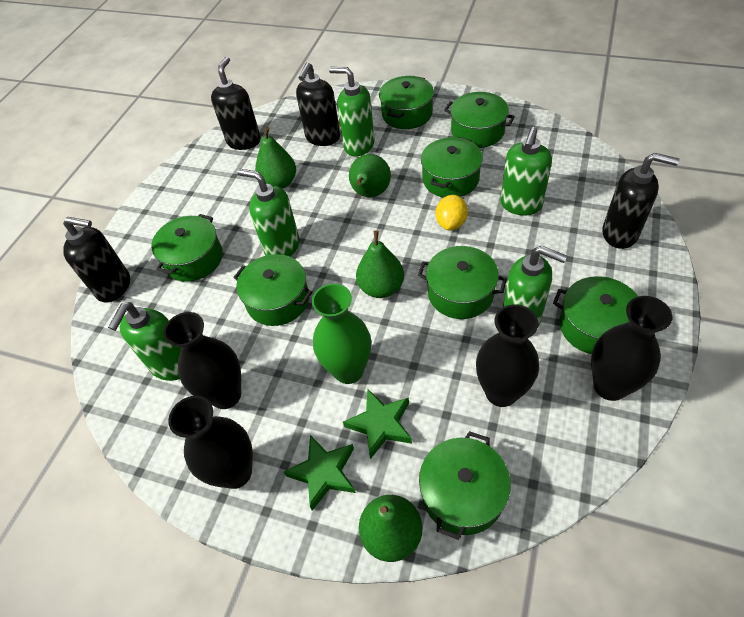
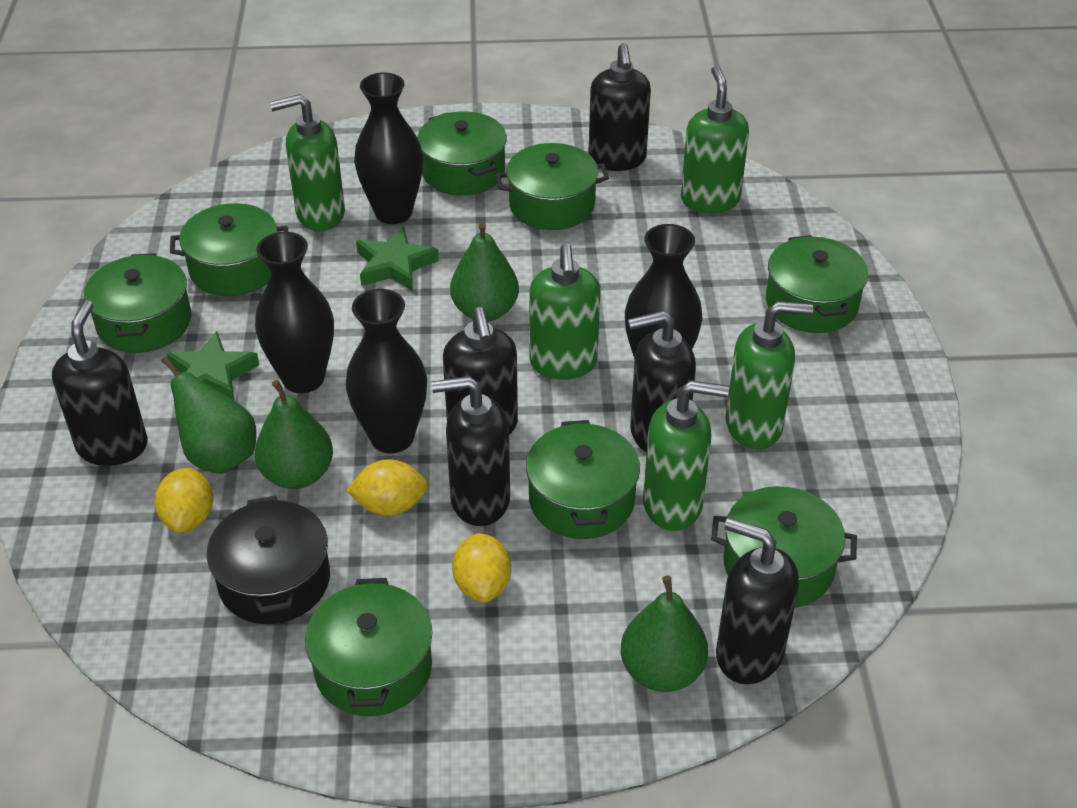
black pot: 0 -> 1
black soap dispenser: 4 -> 6
green vase: 1 -> 0
yellow lemon: 1 -> 3

